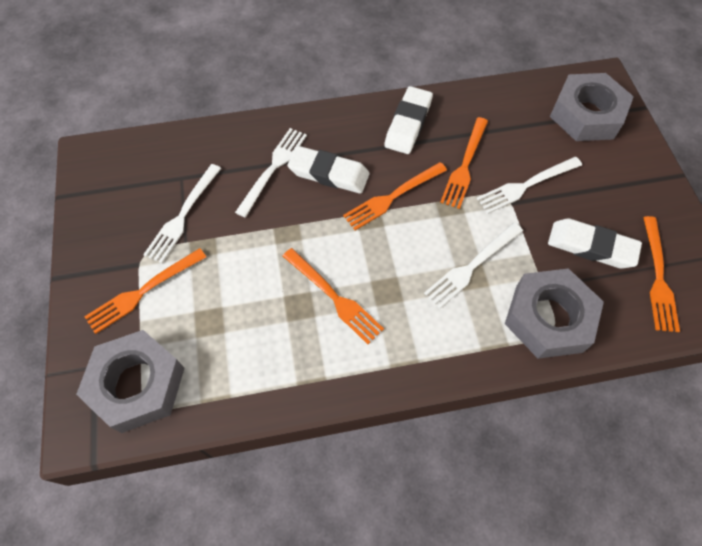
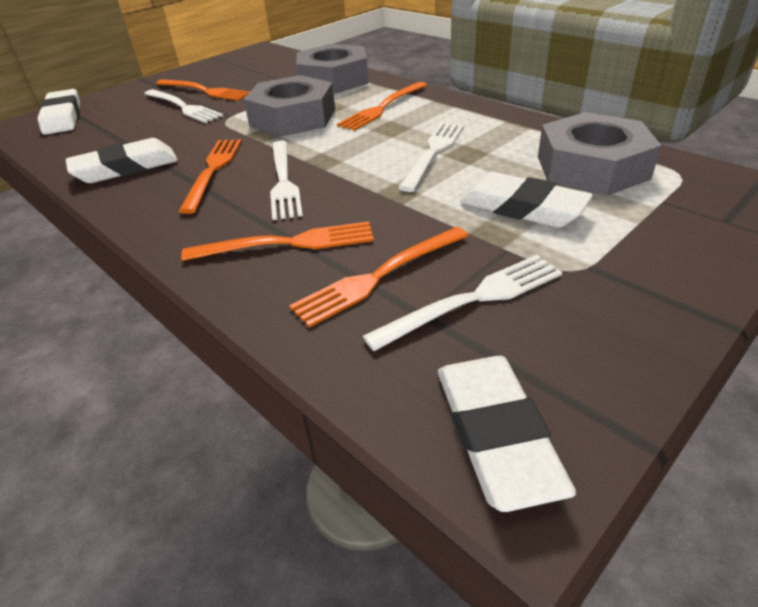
white eraser: 3 -> 4

